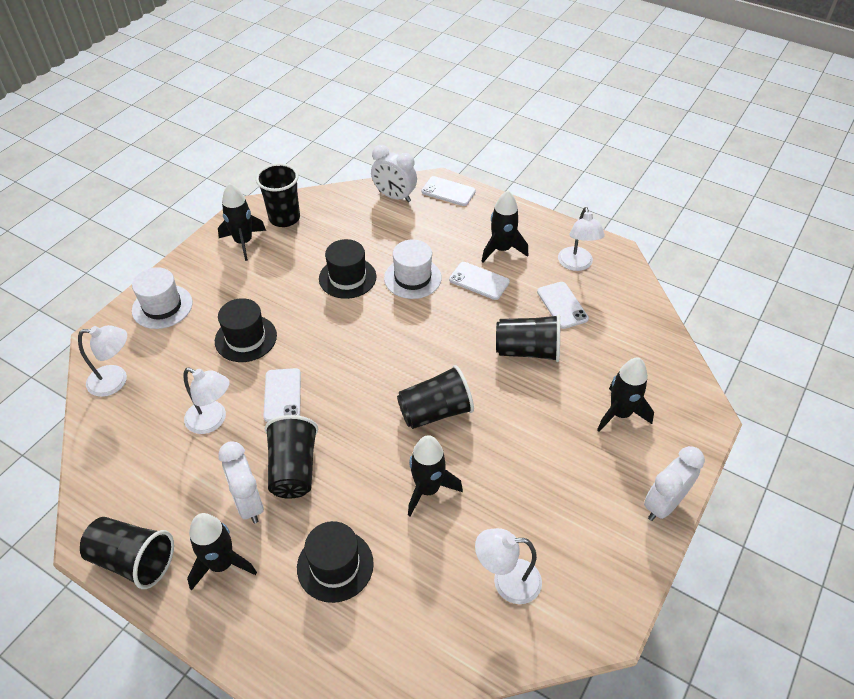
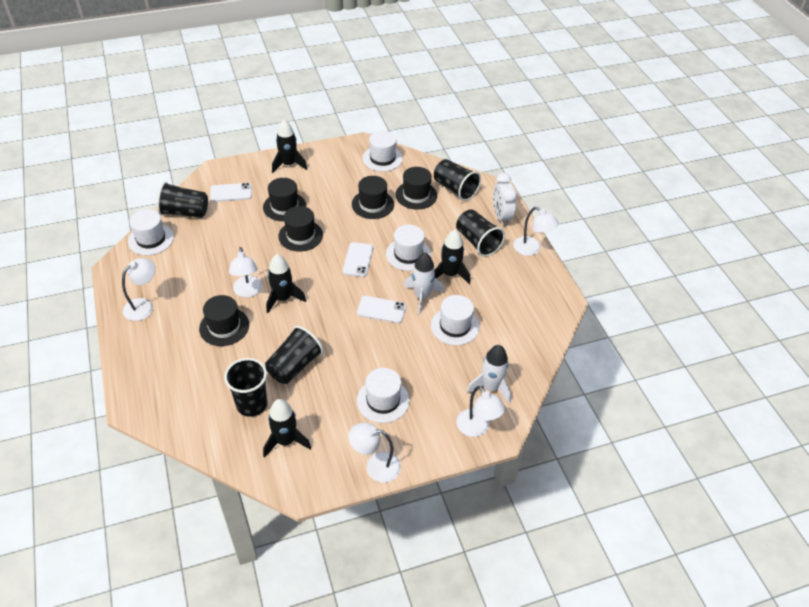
black hat: 3 -> 5
black rocket: 5 -> 4
white clock: 3 -> 1
white hat: 2 -> 5
white lamp: 4 -> 5
white phone: 4 -> 3
white rocket: 0 -> 2

